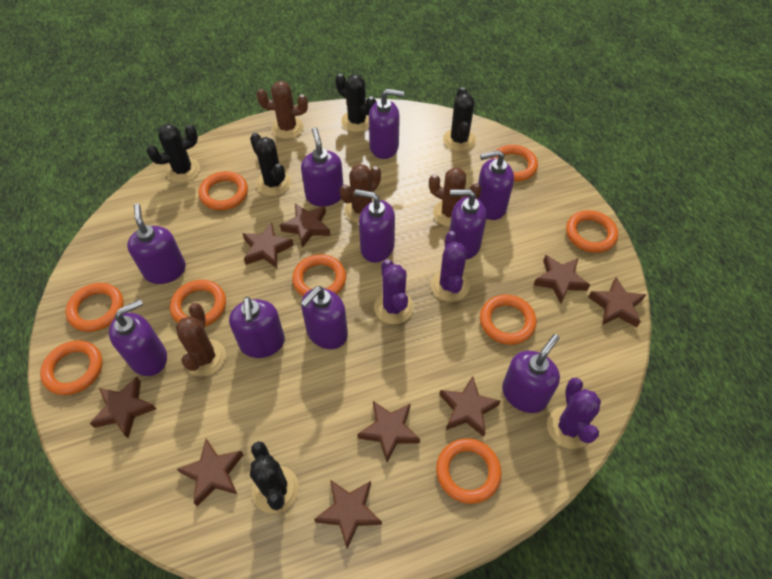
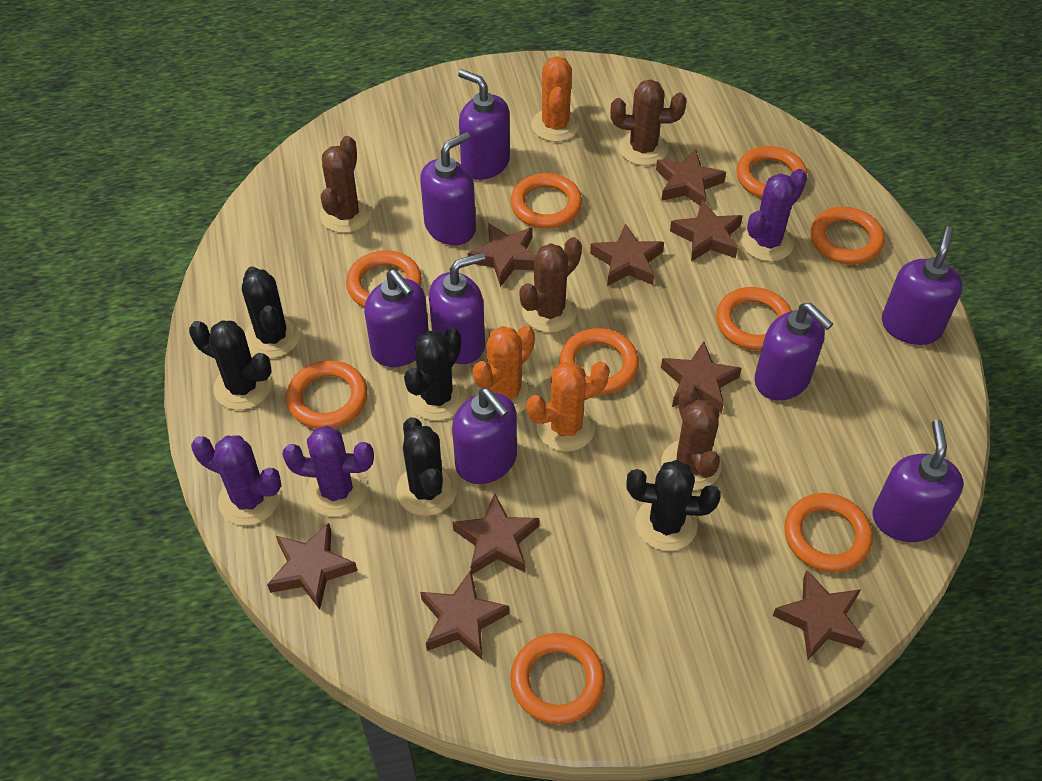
orange cactus: 0 -> 3
purple soap dispenser: 10 -> 8

